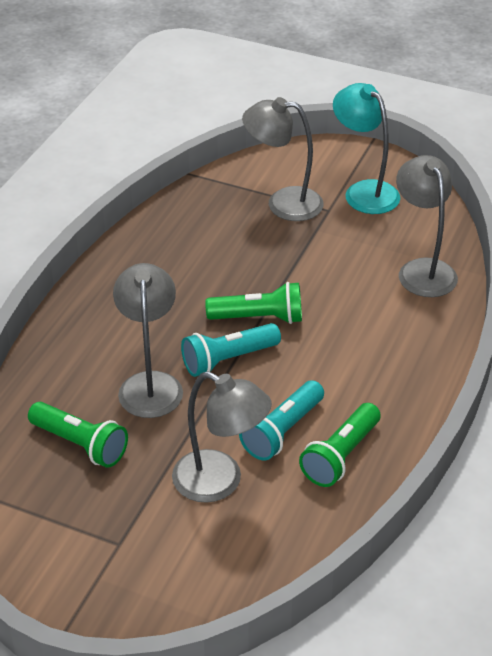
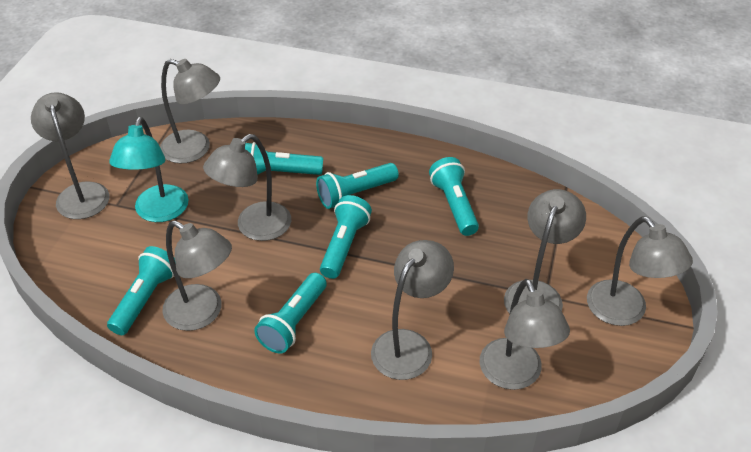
green flashlight: 3 -> 0
grey lamp: 4 -> 8
turquoise flashlight: 2 -> 6

